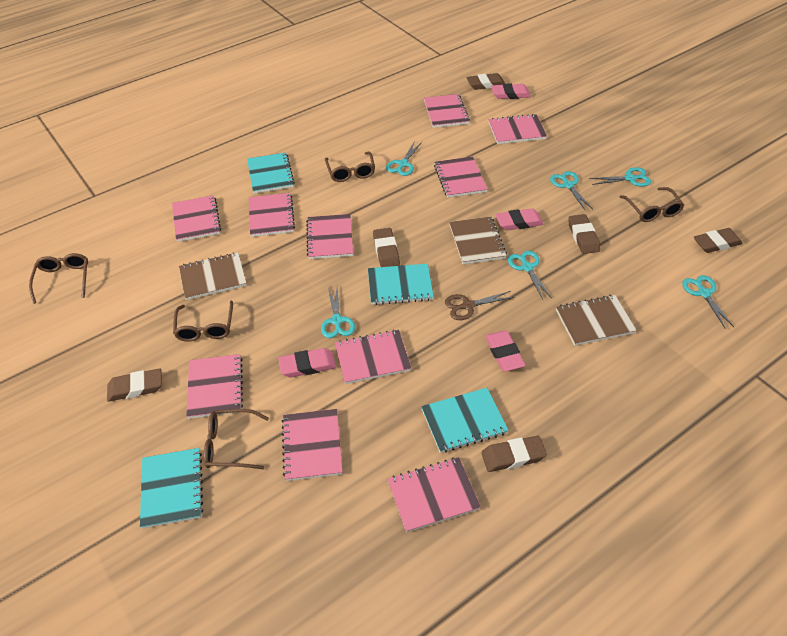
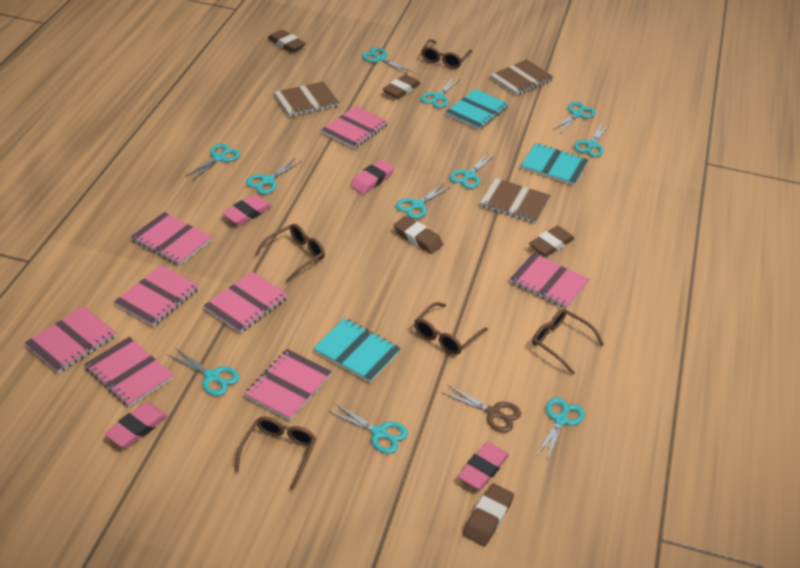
brown eraser: 6 -> 5
pink notebook: 10 -> 8
turquoise notebook: 4 -> 3
turquoise scissors: 6 -> 11

